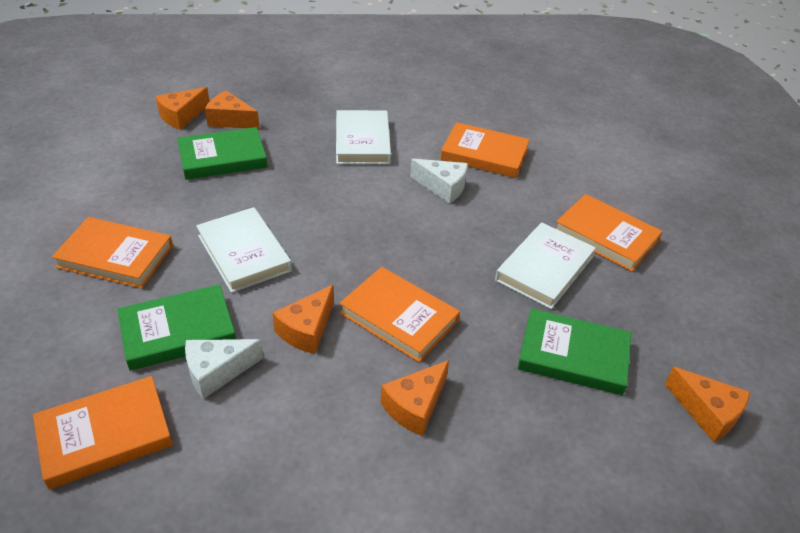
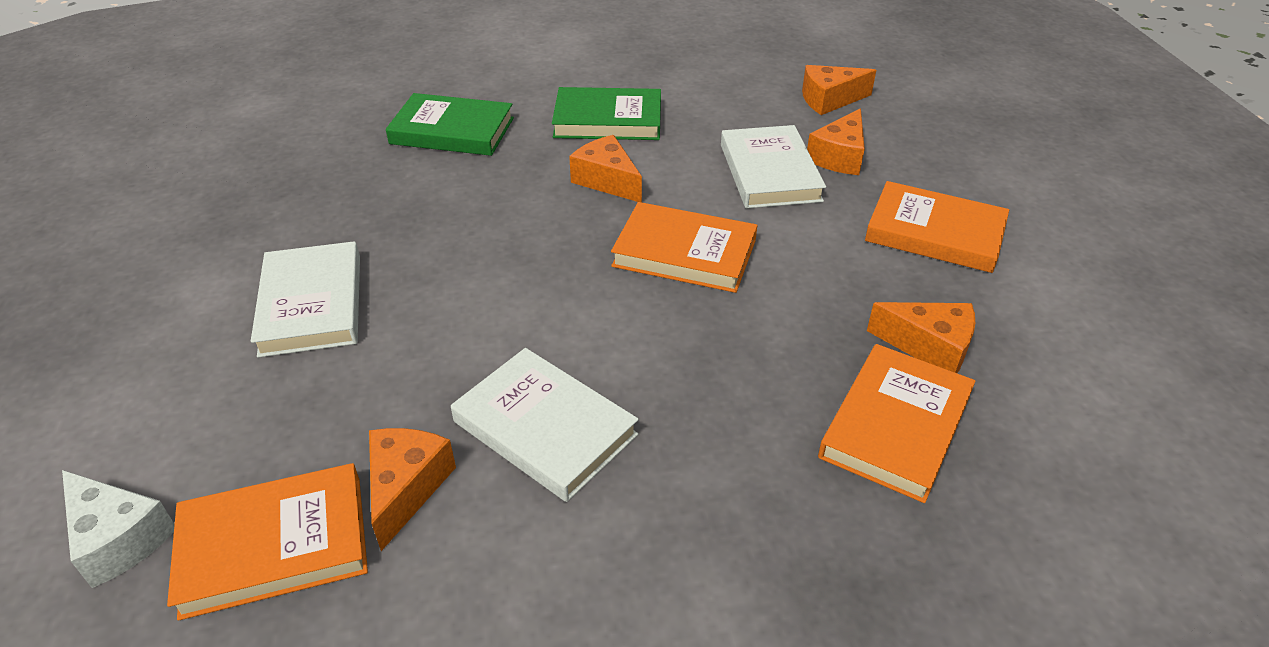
green book: 3 -> 2
orange book: 5 -> 4
white cheese: 2 -> 1

